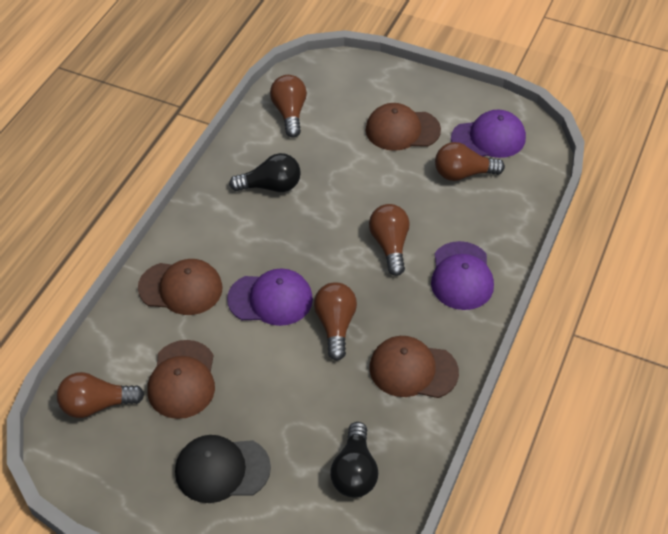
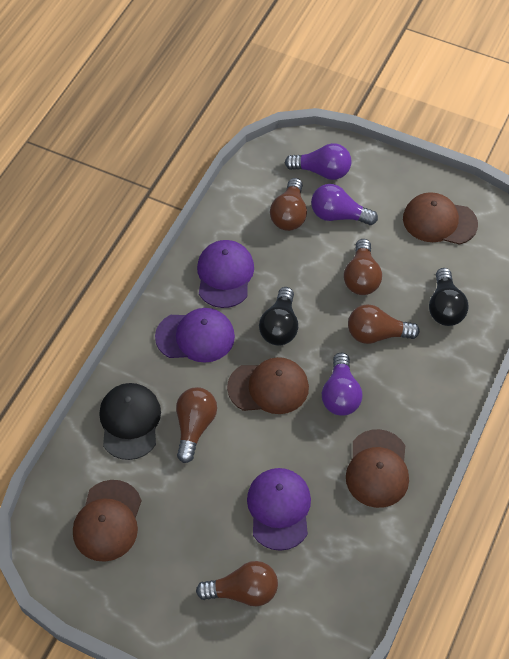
purple light bulb: 0 -> 3

